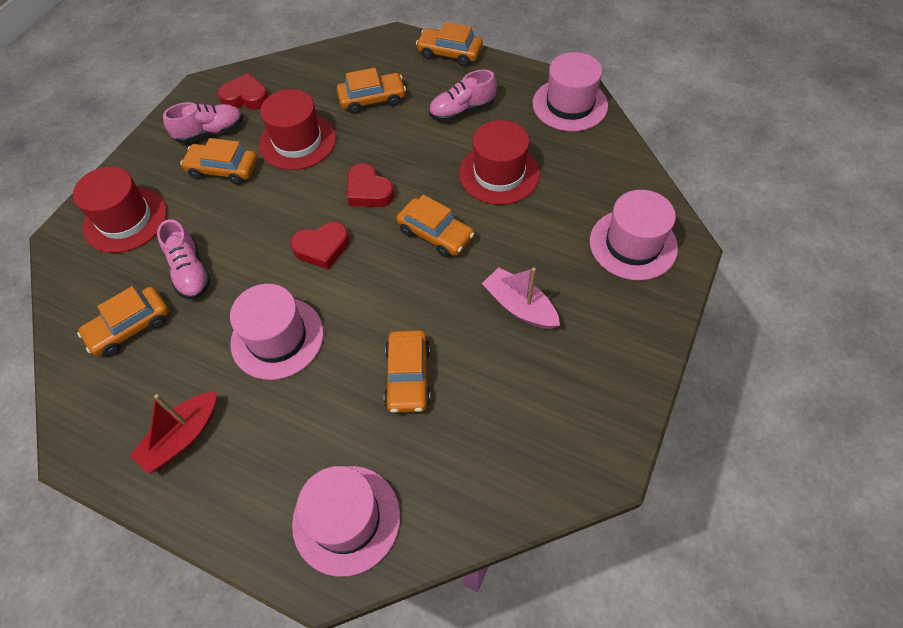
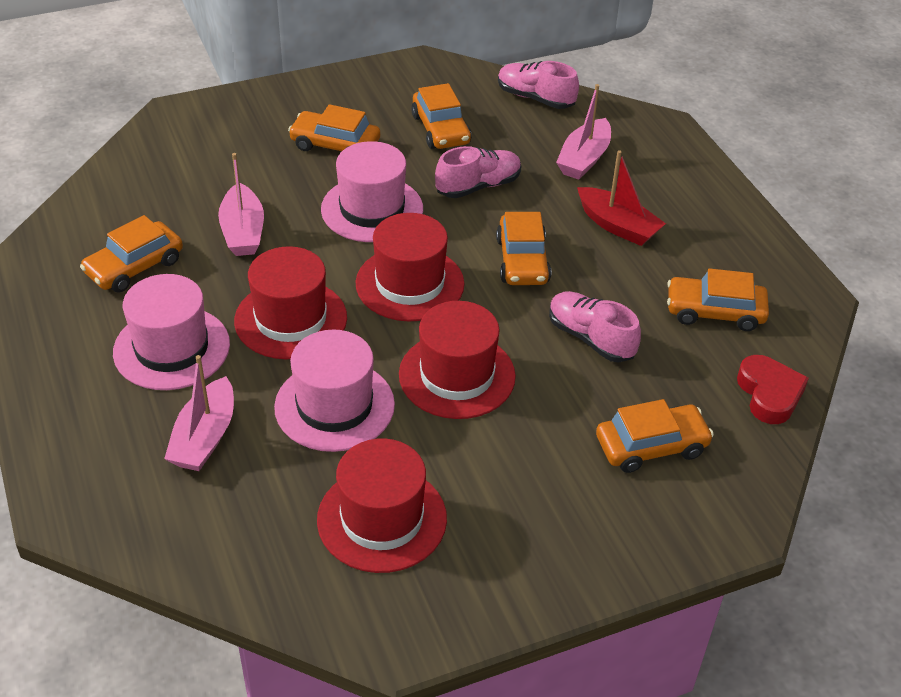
pink boat: 1 -> 3
pink hat: 4 -> 3
red hat: 3 -> 4
red heart: 3 -> 1

